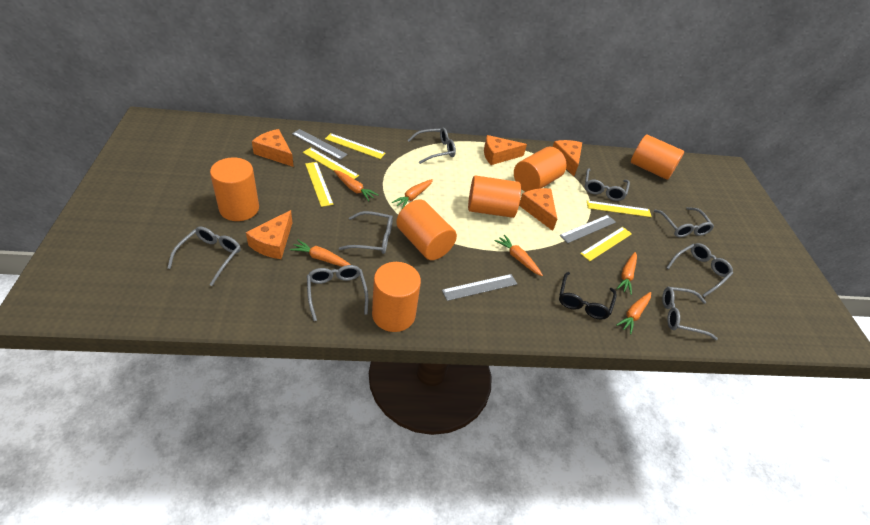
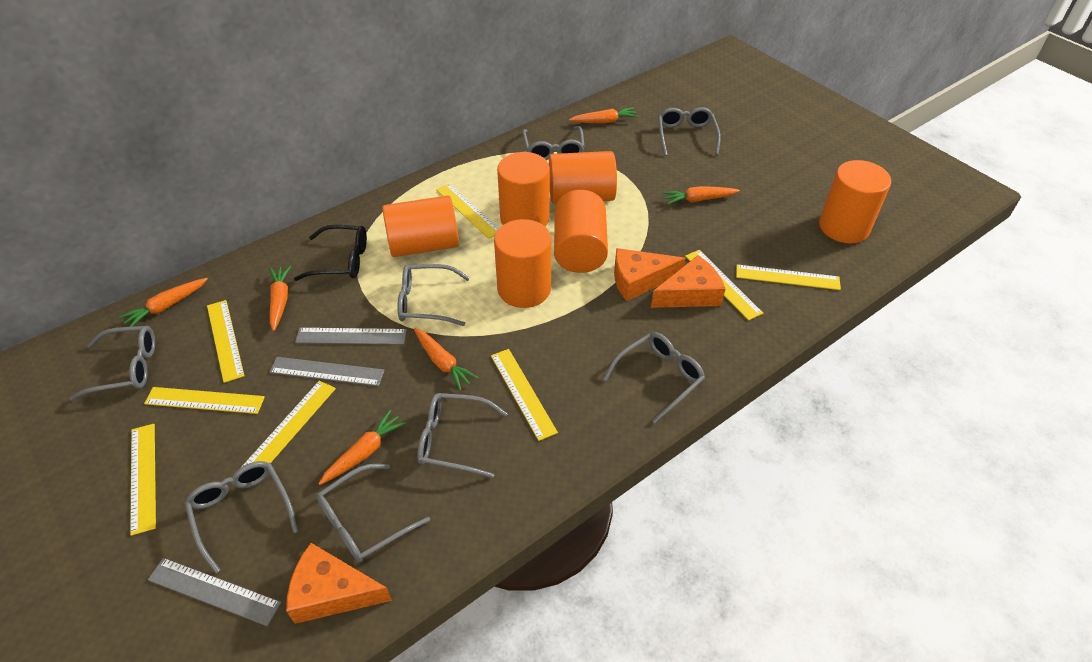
orange cheese: 5 -> 3
yellow ruler: 5 -> 8

